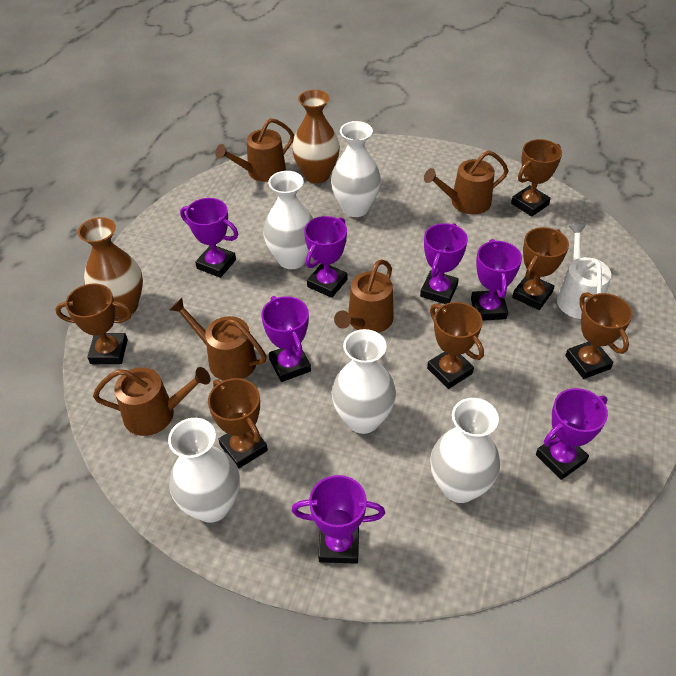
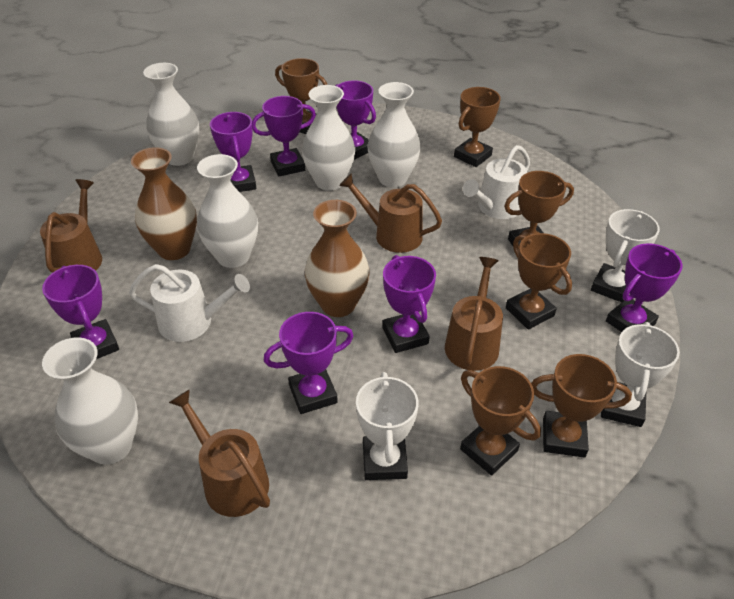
brown watering can: 5 -> 4
white trophy: 0 -> 3
white watering can: 1 -> 2

